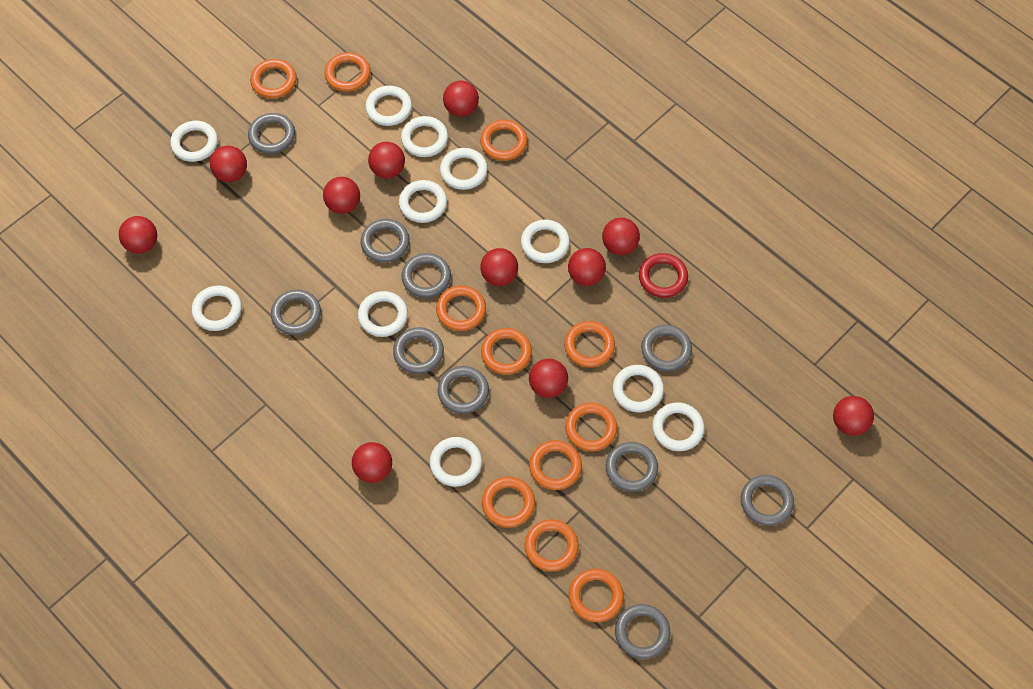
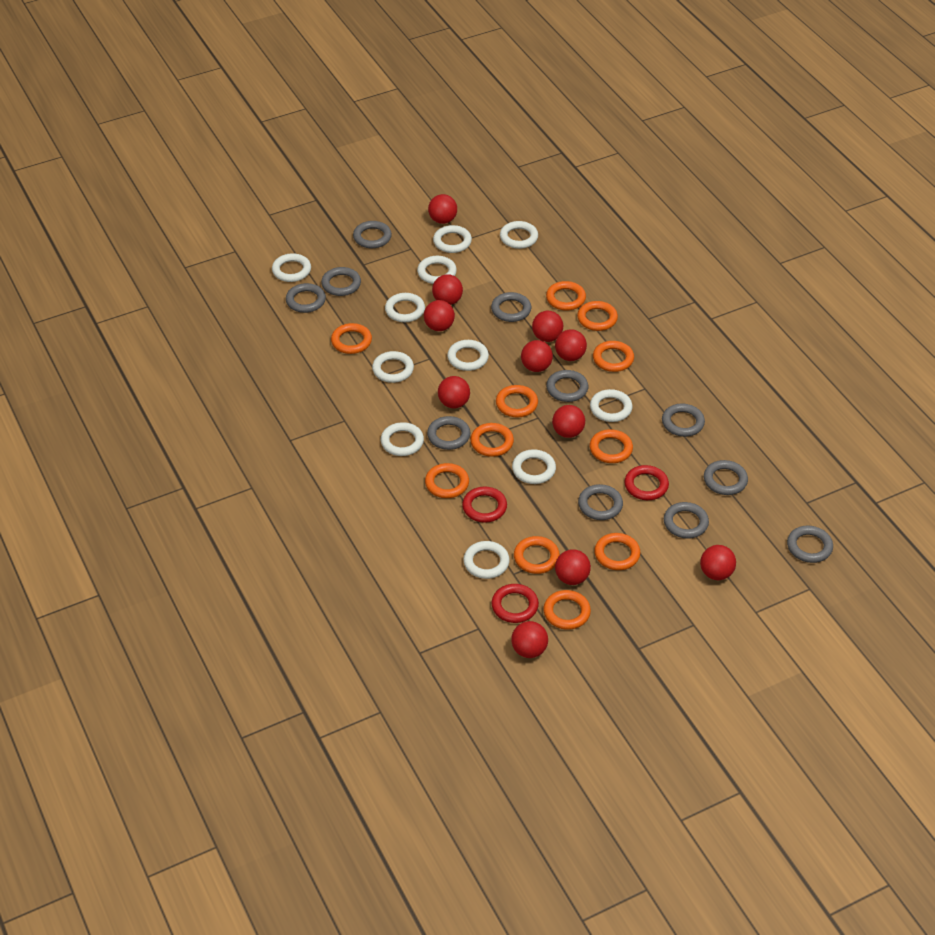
grey ring: 10 -> 11
red ring: 1 -> 3

